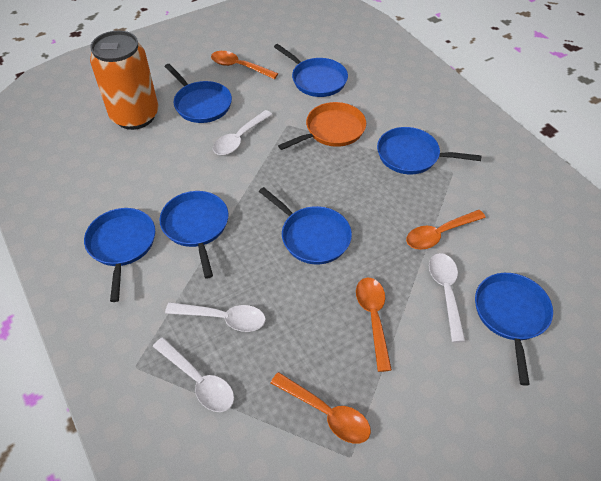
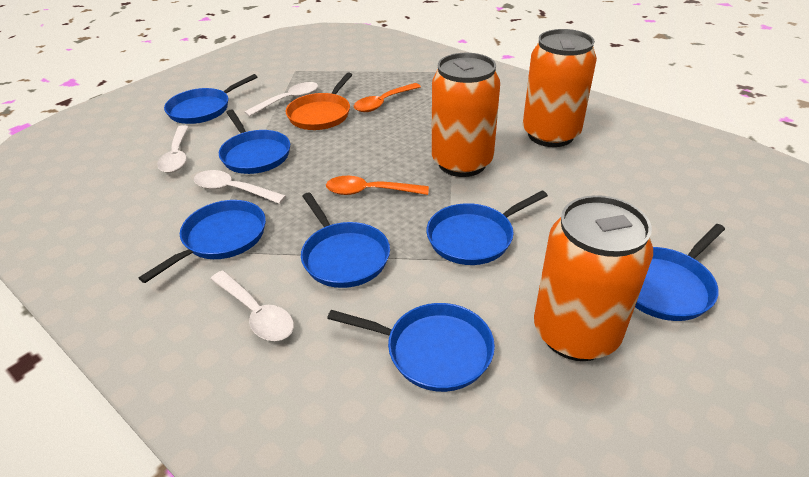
orange can: 1 -> 3
orange spoon: 4 -> 2

